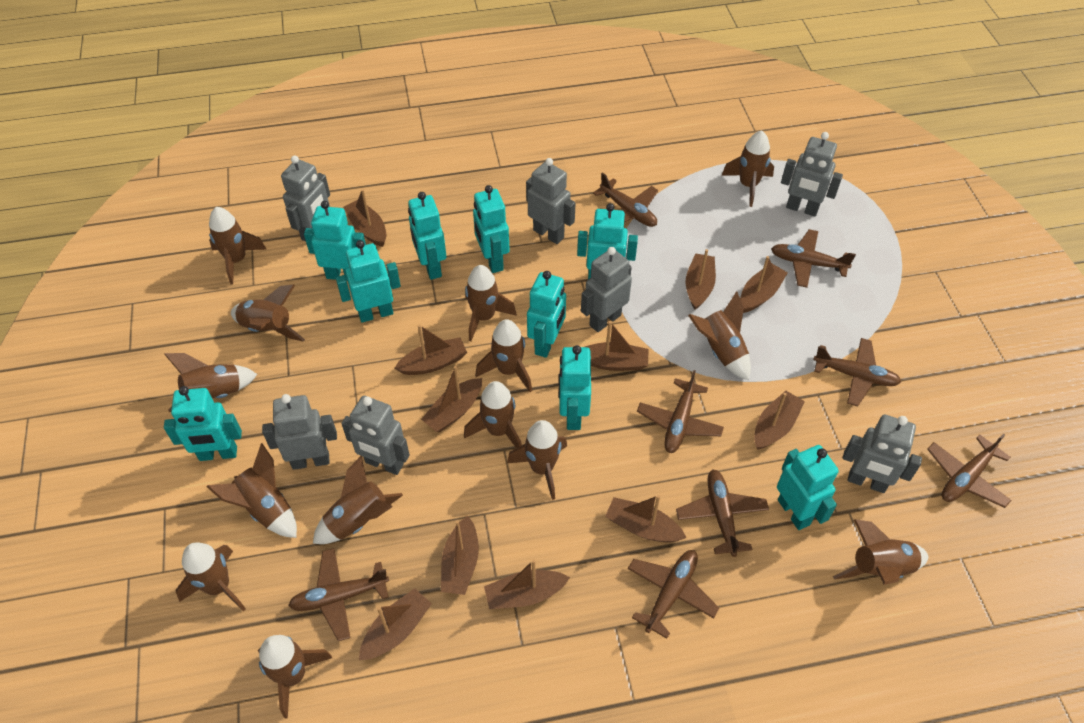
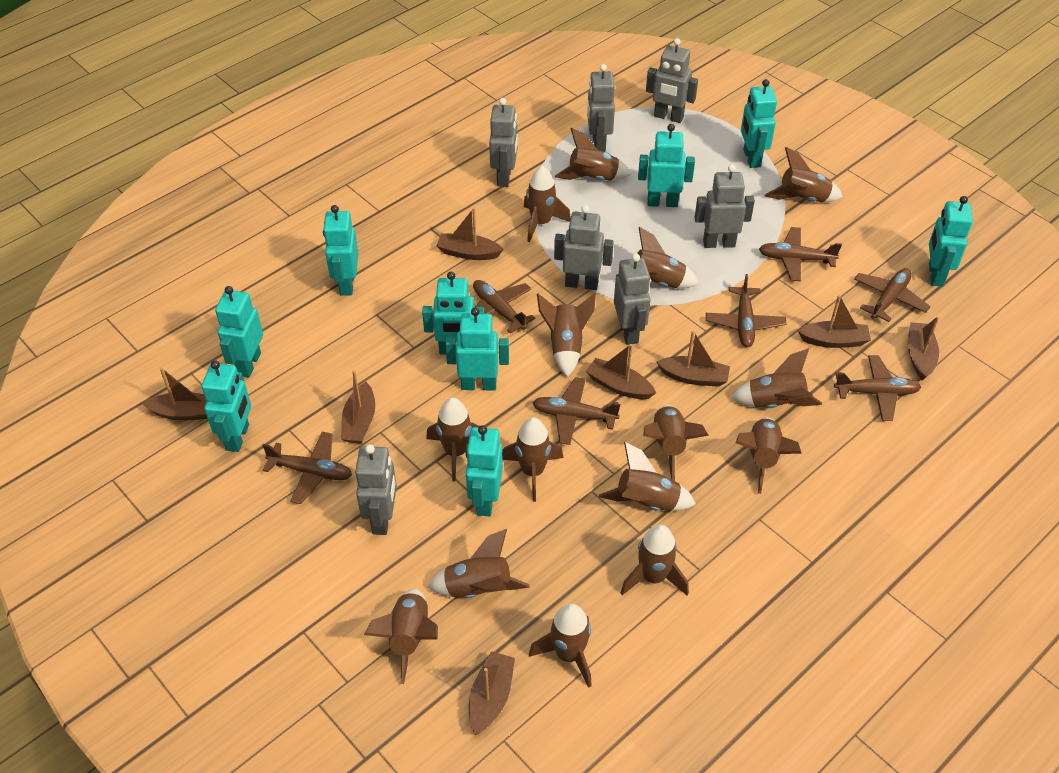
brown boat: 11 -> 8
brown plane: 8 -> 7
brown rocket: 14 -> 15

